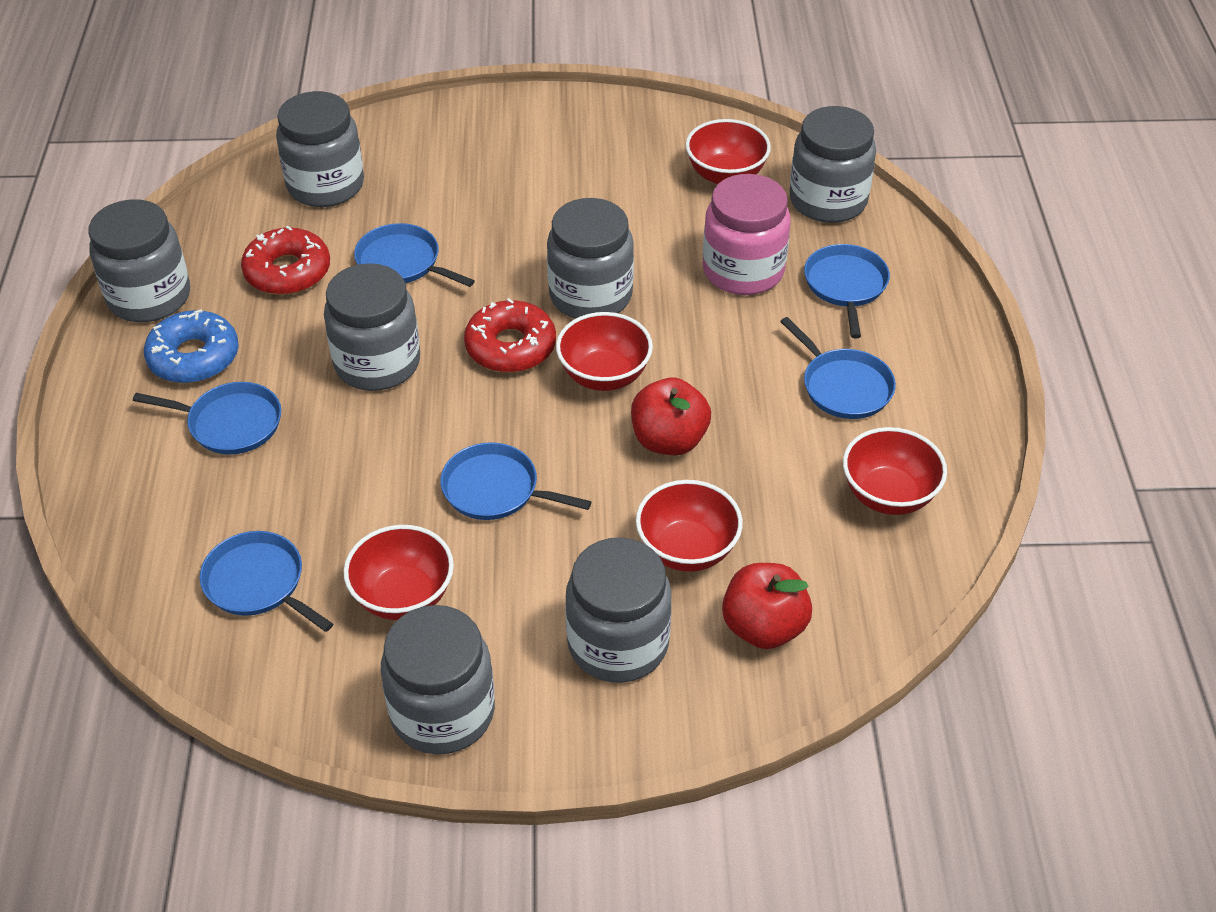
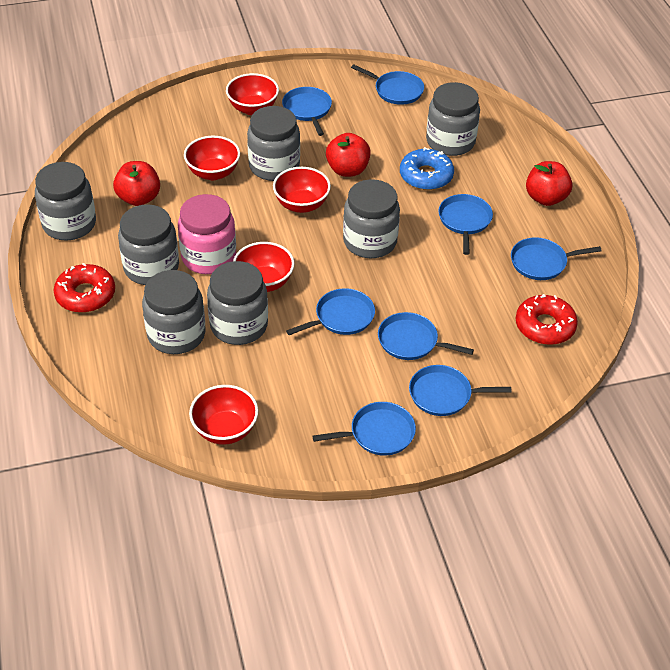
blue pan: 6 -> 8
red apple: 2 -> 3

